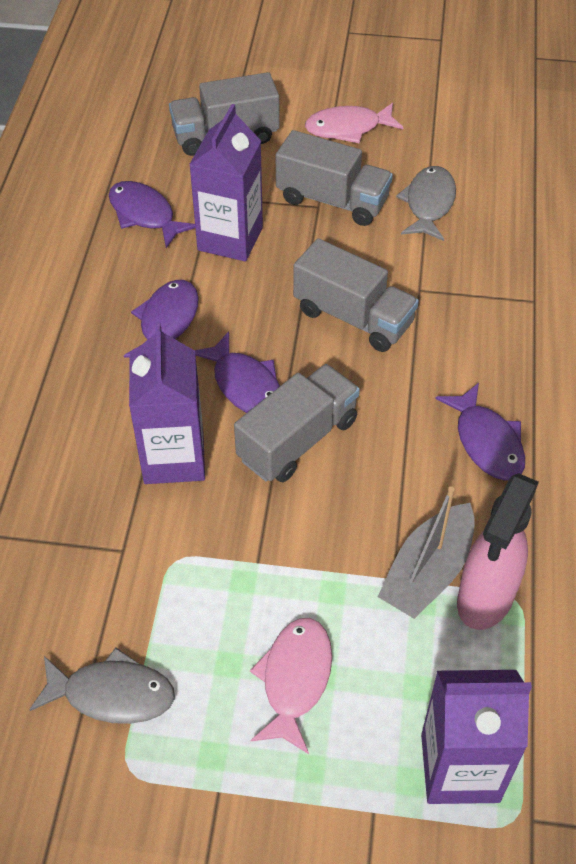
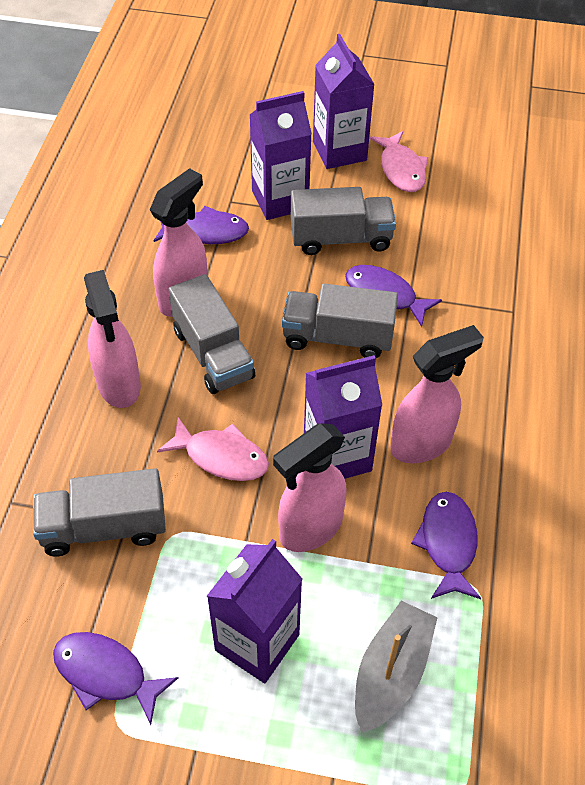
grey fish: 2 -> 0
pink spray bottle: 1 -> 4
purple carton: 3 -> 4

